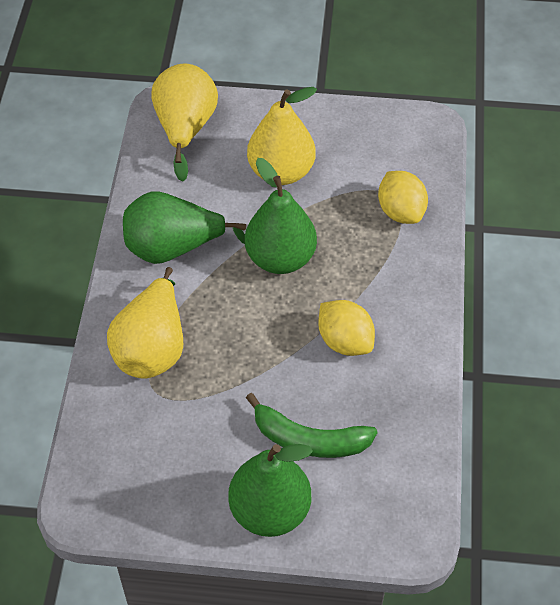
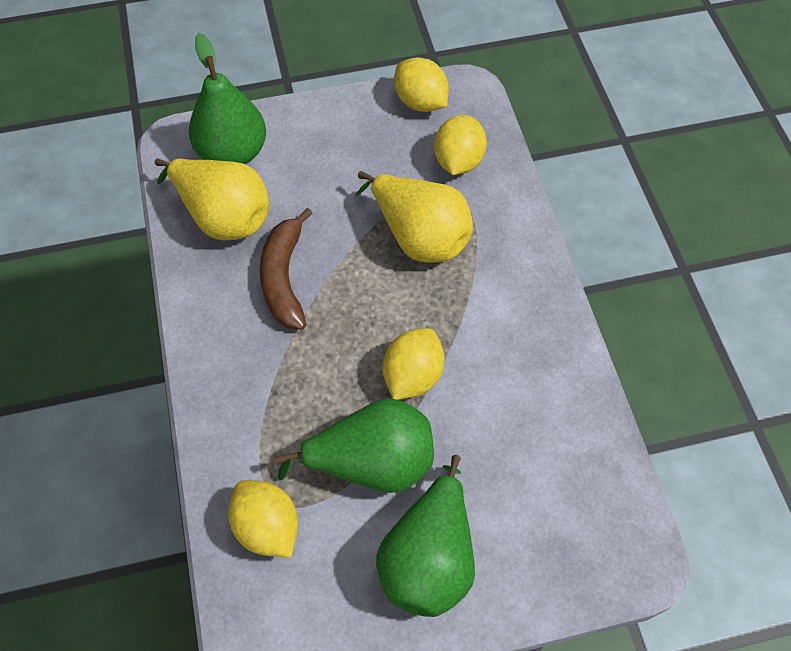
brown banana: 0 -> 1
green banana: 1 -> 0
yellow lemon: 2 -> 4
yellow pear: 3 -> 2

